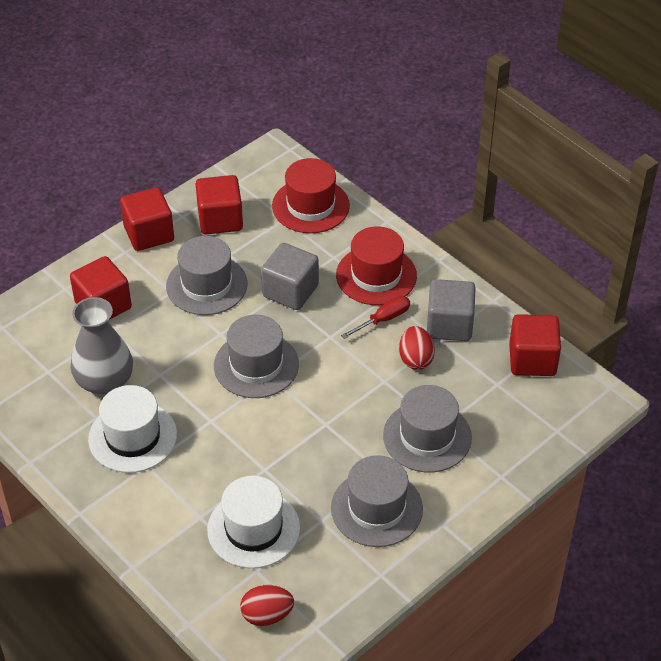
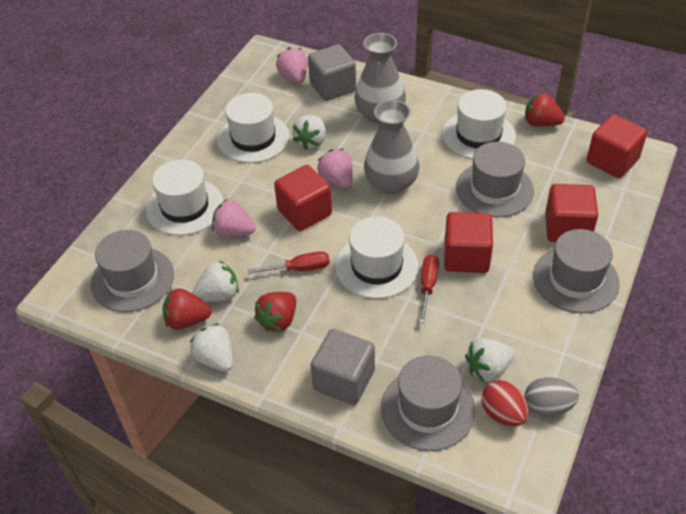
grey egg: 0 -> 1
grey vase: 1 -> 2
pink strawberry: 0 -> 3
red egg: 2 -> 1
red hat: 2 -> 0
red screwdriver: 1 -> 2
red strawberry: 0 -> 3
white hat: 2 -> 4
white strawberry: 0 -> 4

